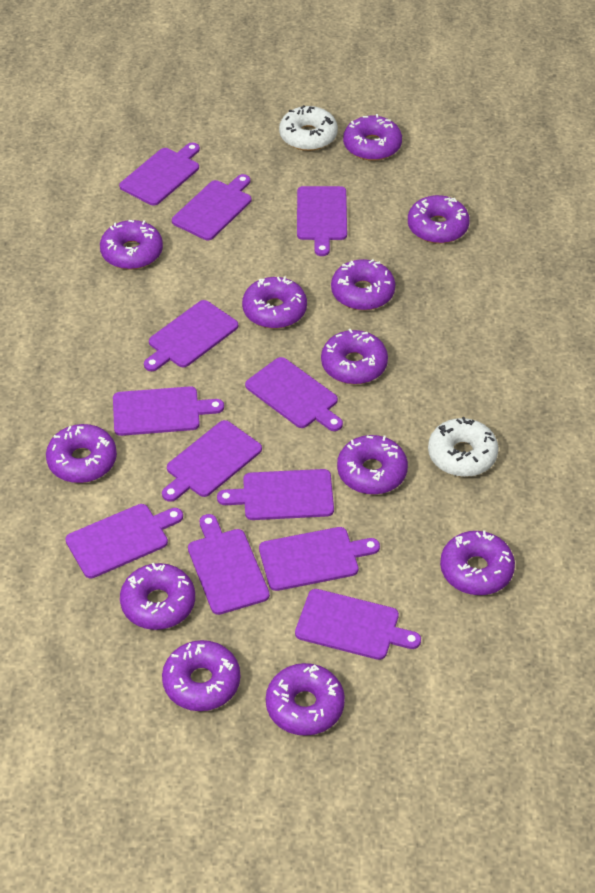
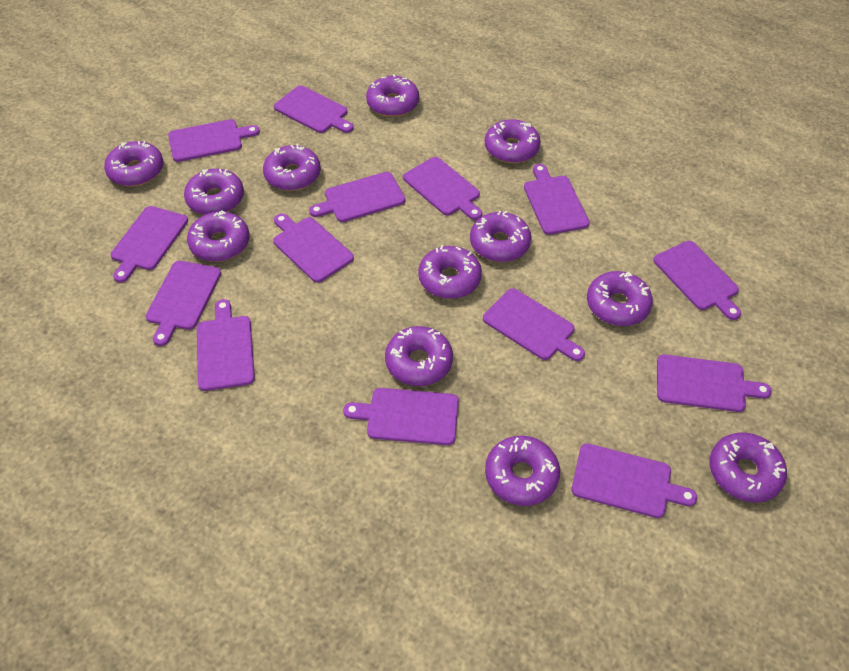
purple cutting board: 12 -> 14
white donut: 2 -> 0

